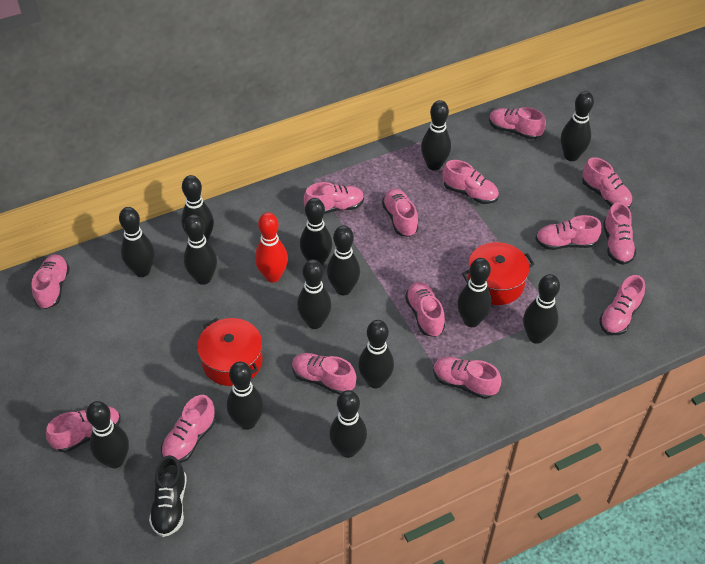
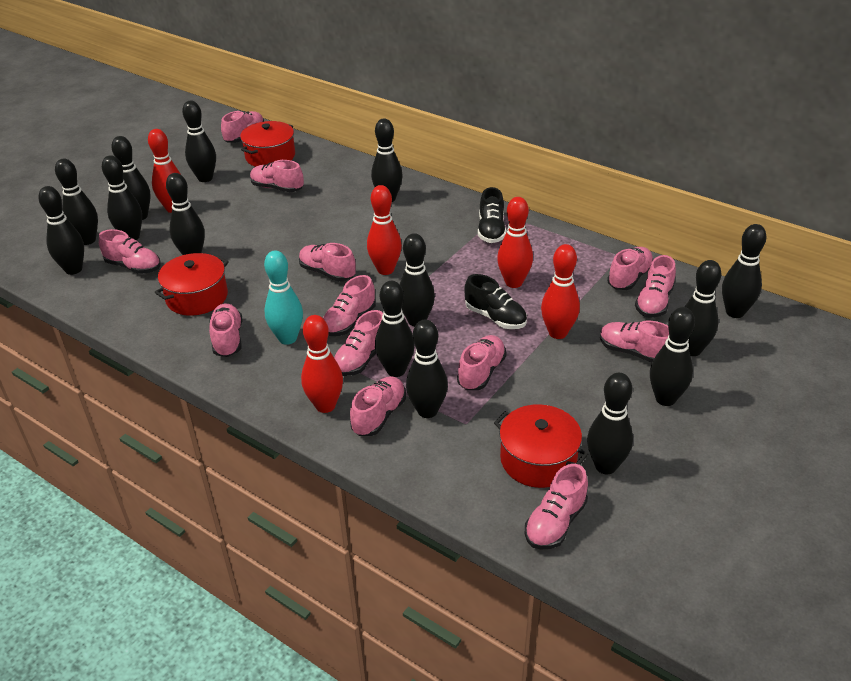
black shoe: 1 -> 2
pink shoe: 14 -> 13
red bowling pin: 1 -> 5
red pot: 2 -> 3
turquoise bowling pin: 0 -> 1

